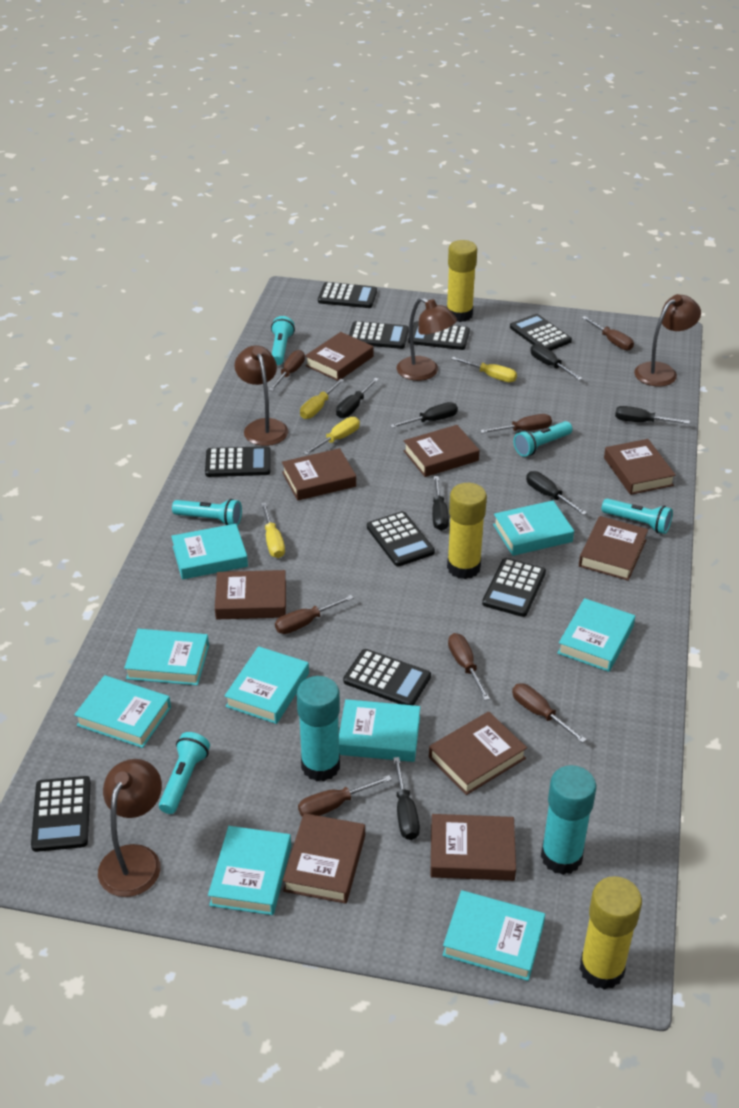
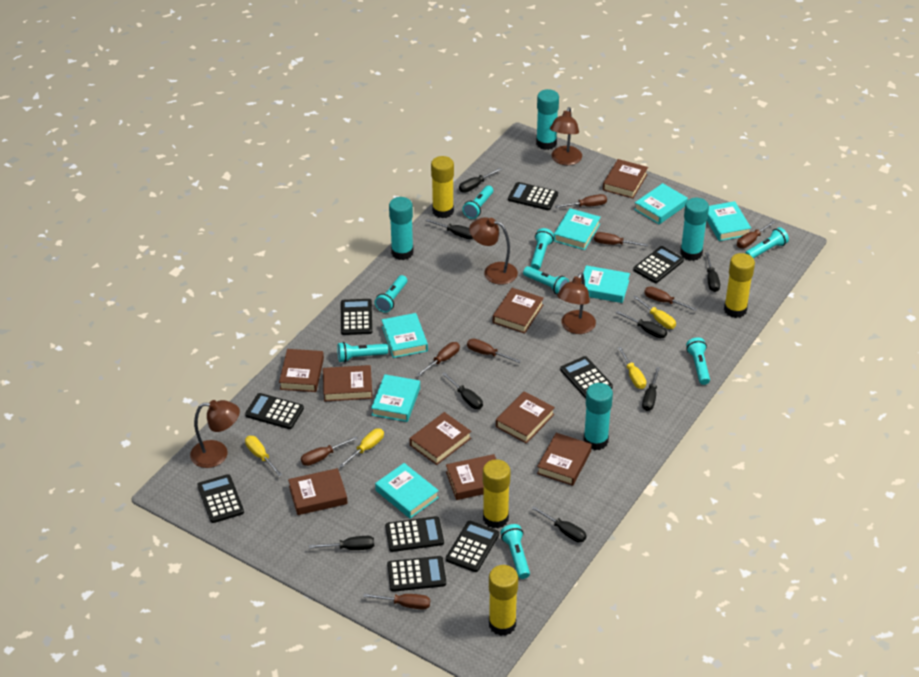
black screwdriver: 7 -> 8
brown screwdriver: 7 -> 8
turquoise book: 9 -> 7
turquoise flashlight: 5 -> 8
turquoise glue stick: 2 -> 4
yellow glue stick: 3 -> 4

